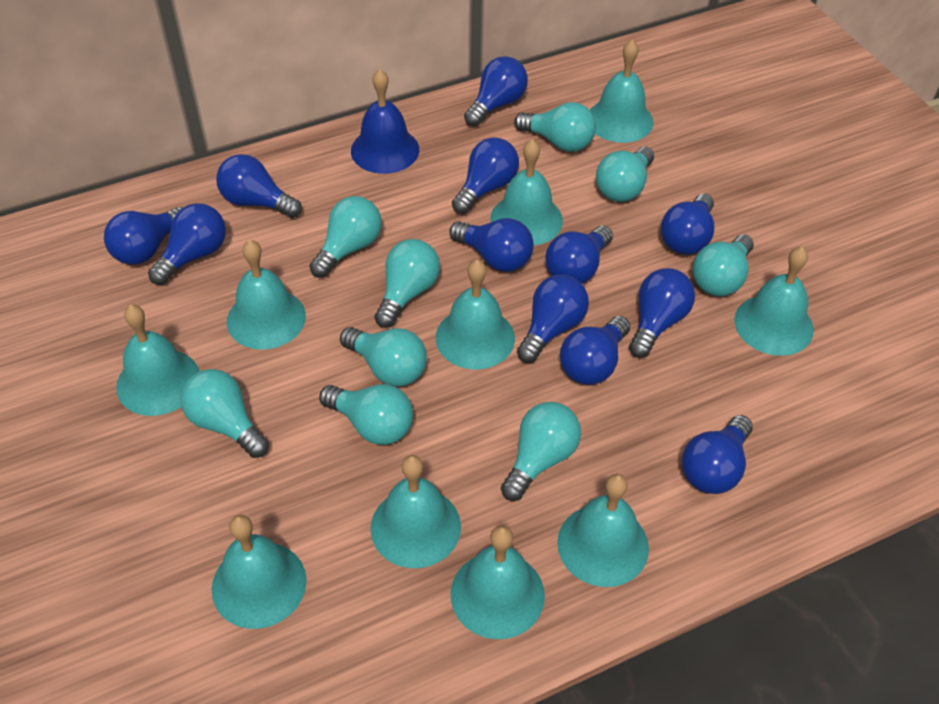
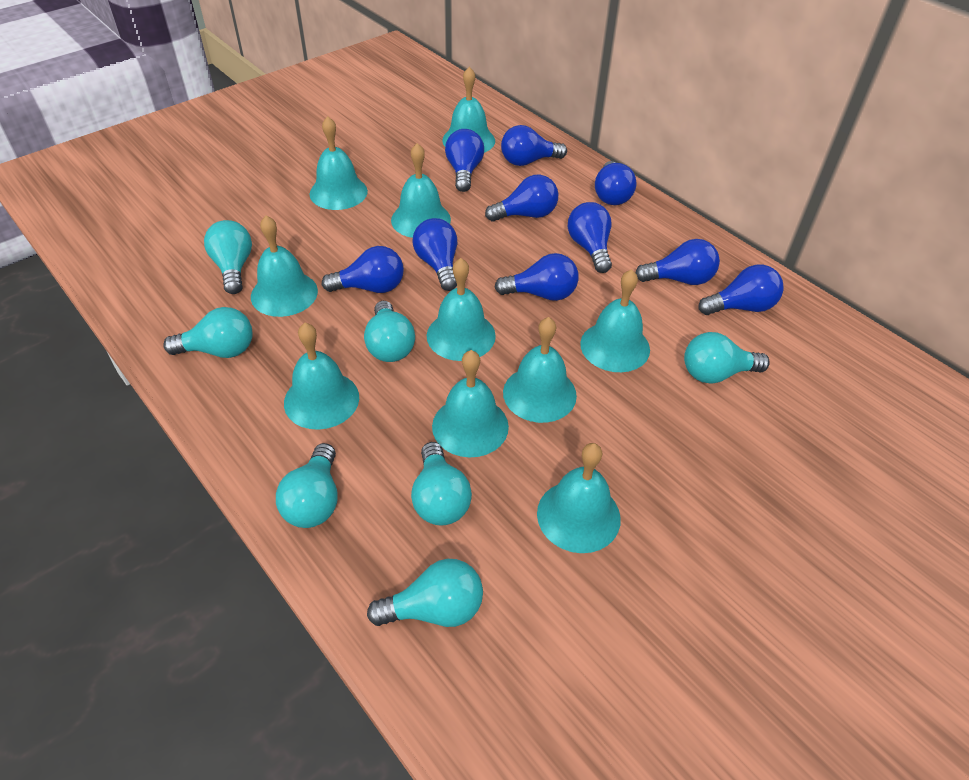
blue bell: 1 -> 0
blue light bulb: 12 -> 10
turquoise light bulb: 9 -> 7

